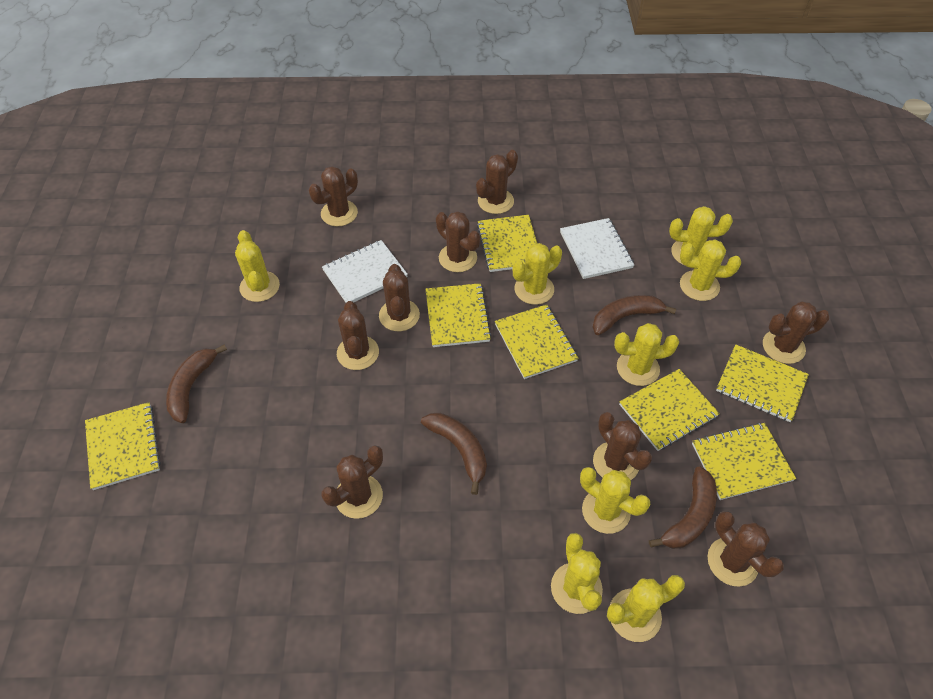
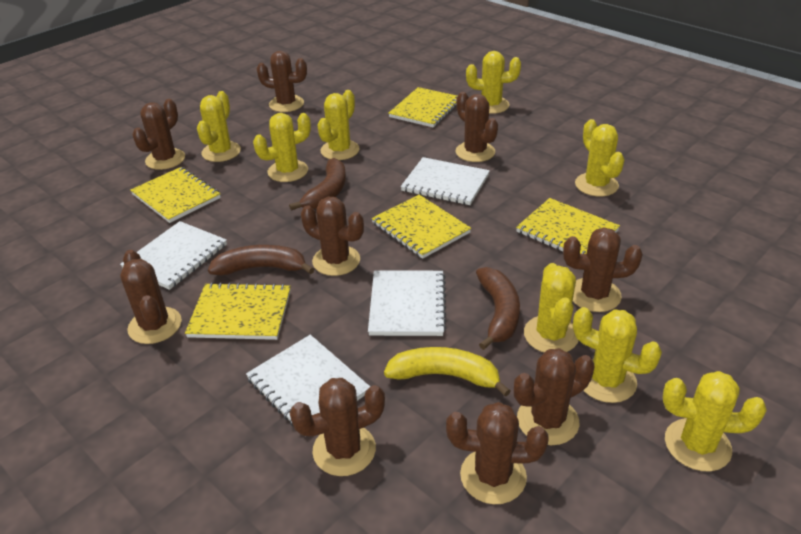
brown banana: 4 -> 3
white notebook: 2 -> 4
yellow banana: 0 -> 1
yellow notebook: 7 -> 5

